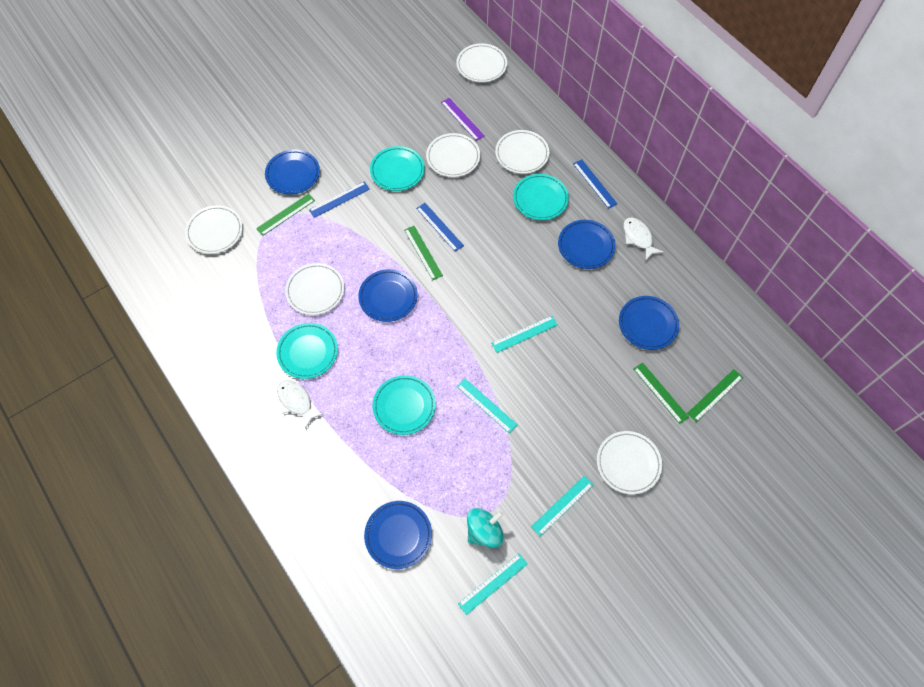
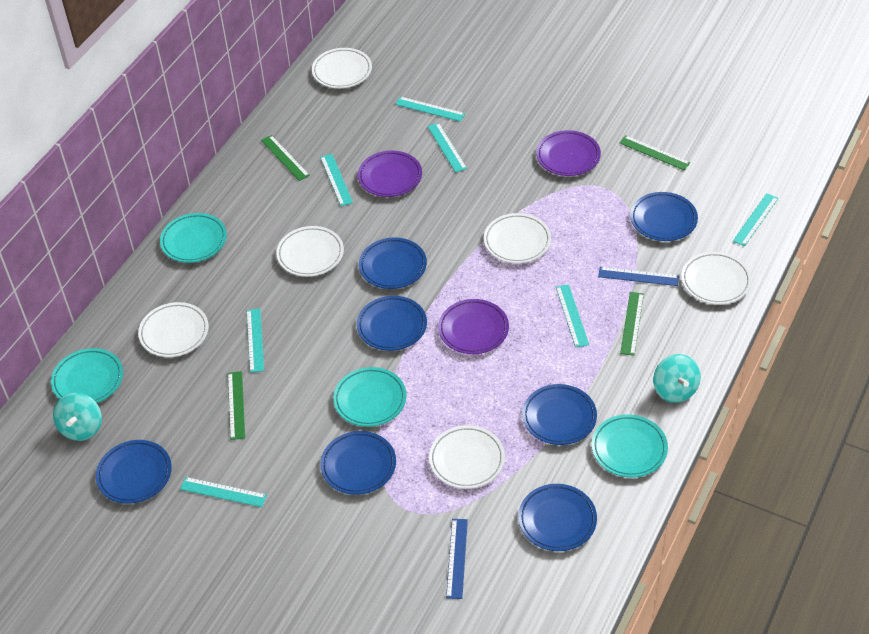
blue plate: 5 -> 7
blue ruler: 3 -> 2
purple plate: 0 -> 3
purple ruler: 1 -> 0
turquoise ruler: 4 -> 7
turquoise spinning top: 1 -> 2
white fish: 2 -> 0

